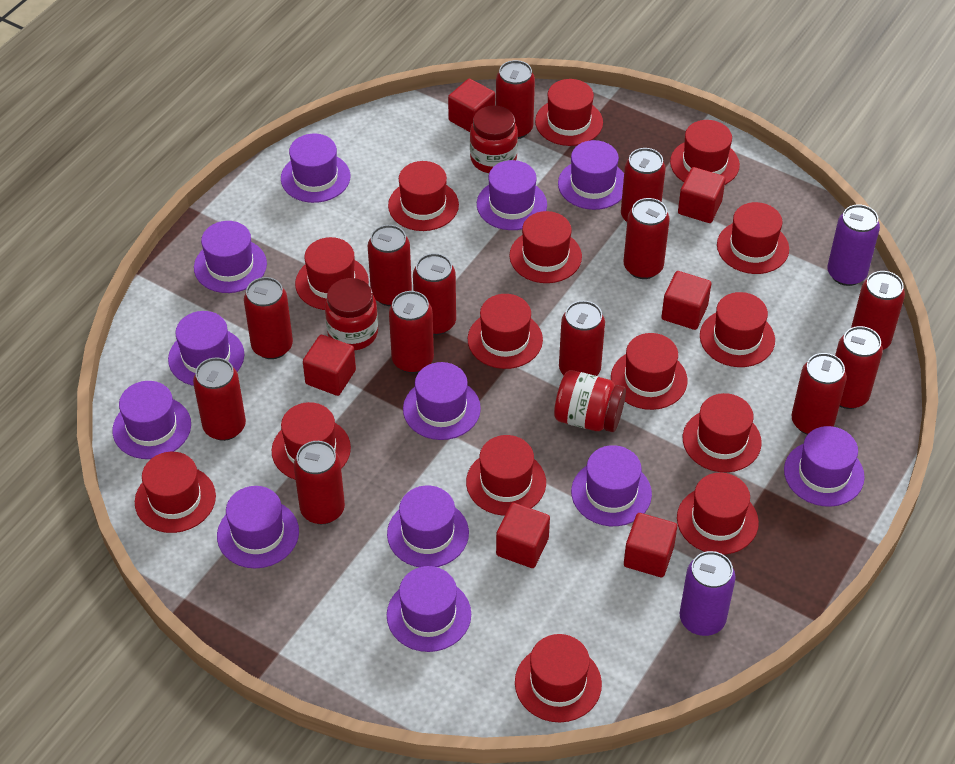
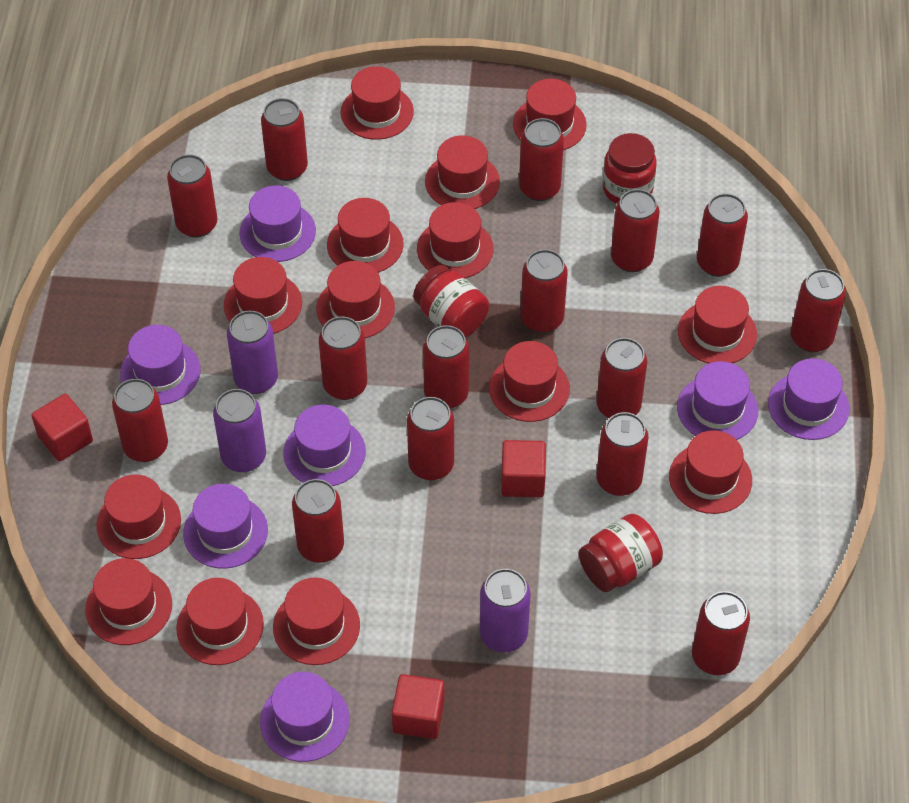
purple can: 2 -> 3
purple hat: 12 -> 7
red can: 13 -> 15
red cube: 6 -> 3
red hat: 15 -> 14

